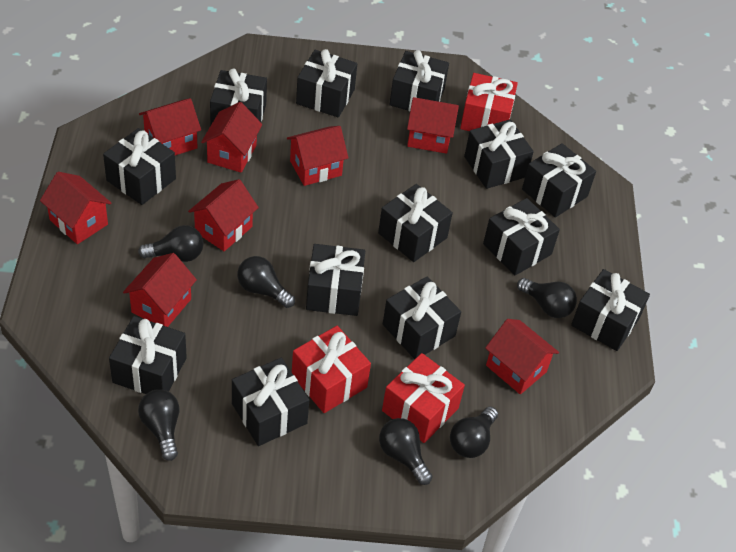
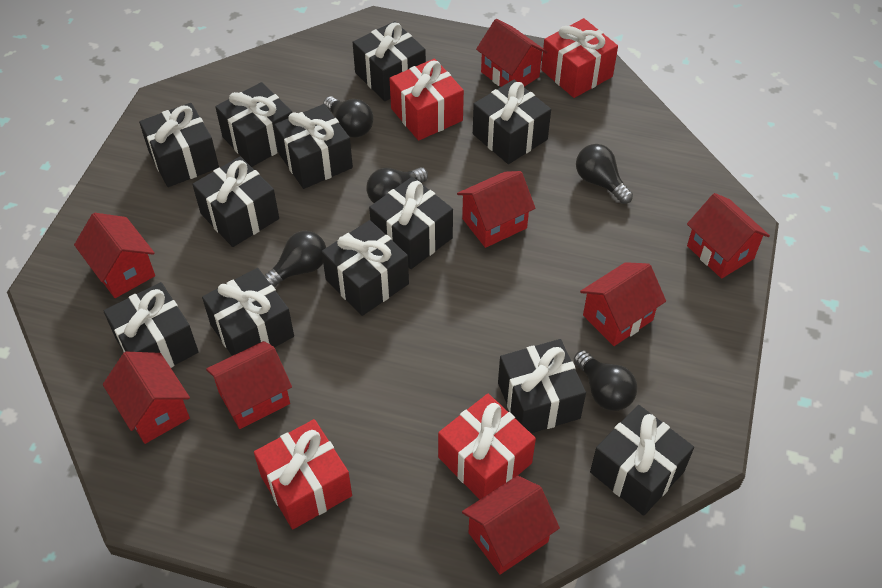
black gift: 13 -> 12
black light bulb: 6 -> 5
red gift: 3 -> 4

